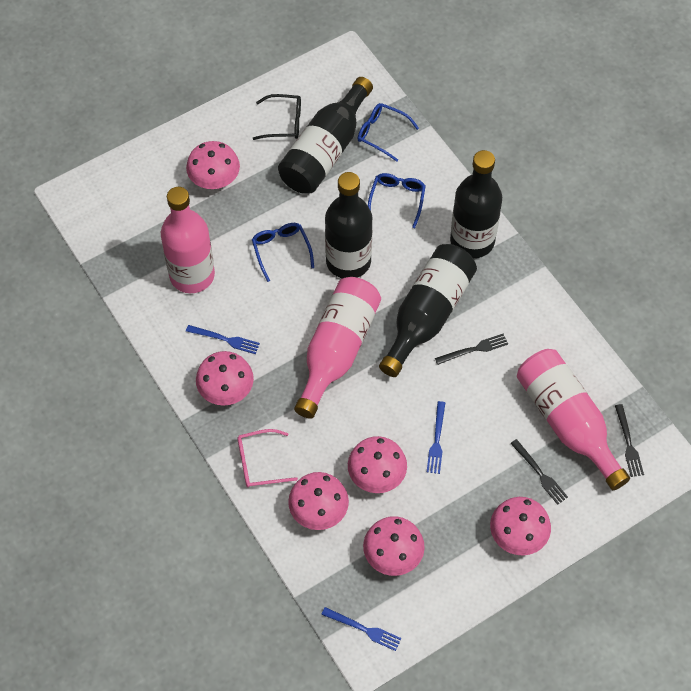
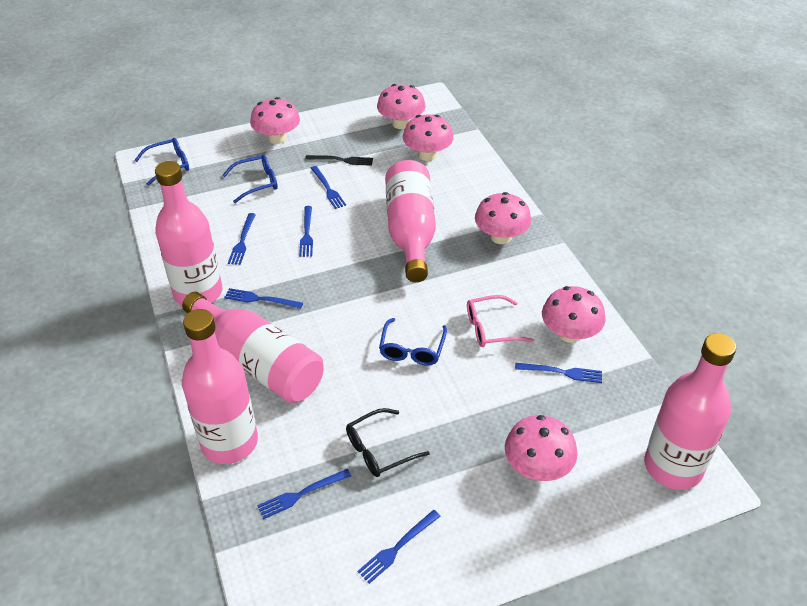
black bottle: 4 -> 0
black fork: 3 -> 1
blue fork: 3 -> 7
pink bottle: 3 -> 5

